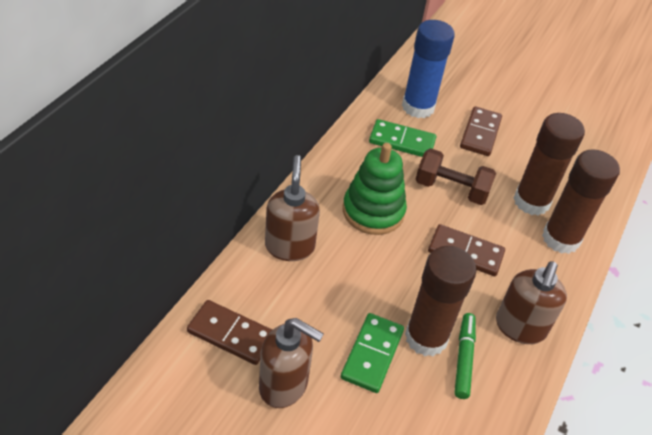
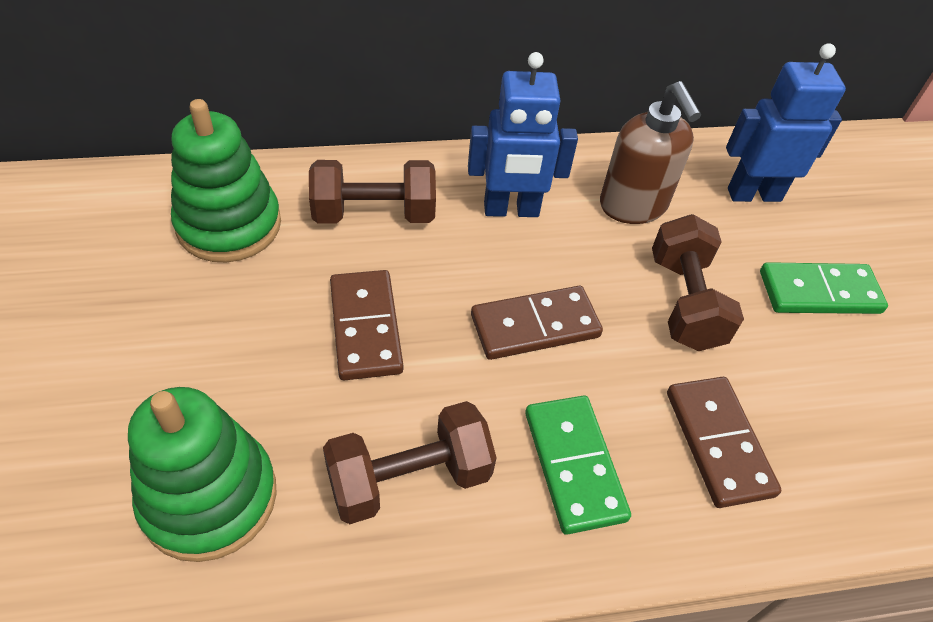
blue glue stick: 1 -> 0
blue robot: 0 -> 2
brown dumbbell: 1 -> 3
brown glue stick: 3 -> 0
brown soap dispenser: 3 -> 1
green marker: 1 -> 0
green stacking toy: 1 -> 2

